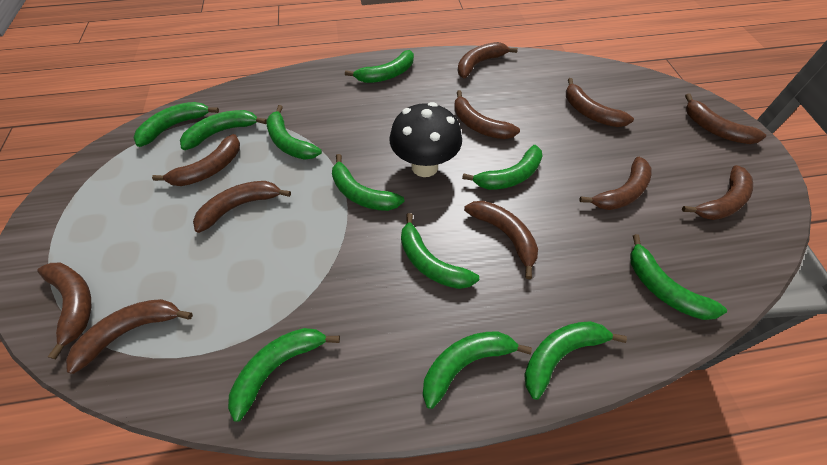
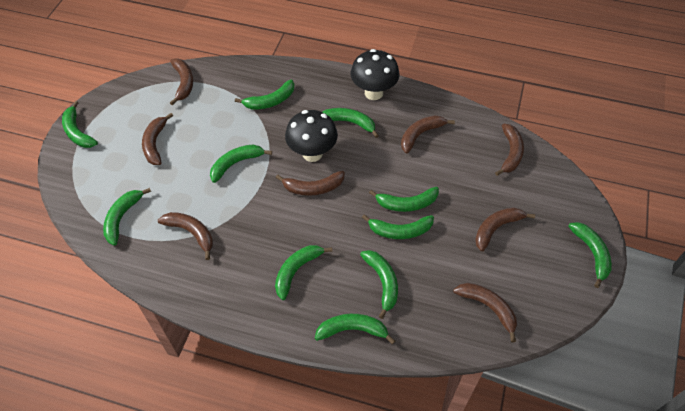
black mushroom: 1 -> 2
brown banana: 11 -> 8

